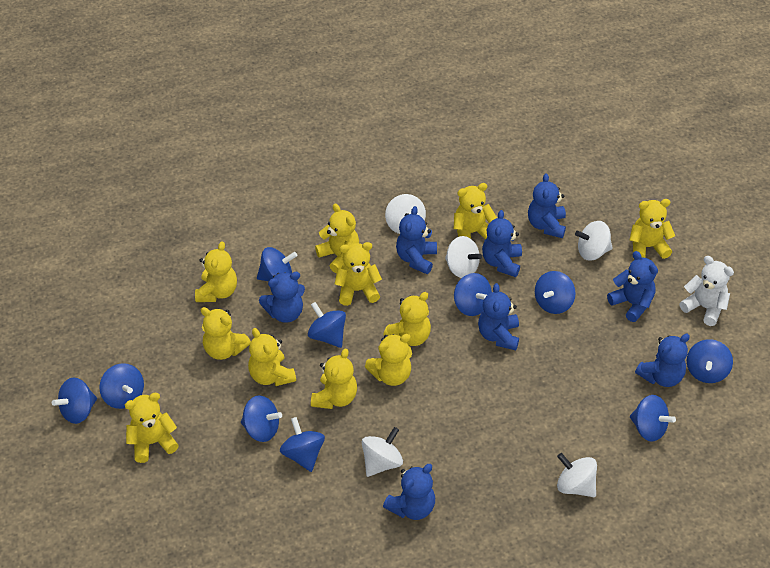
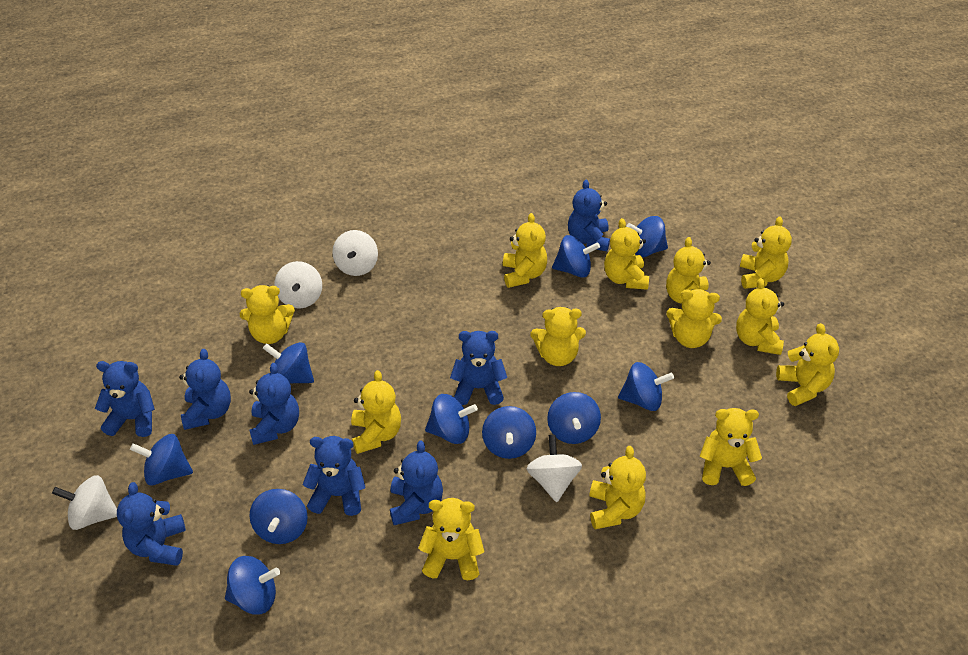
white spinning top: 5 -> 4
white teddy bear: 1 -> 0
yellow teddy bear: 11 -> 13

